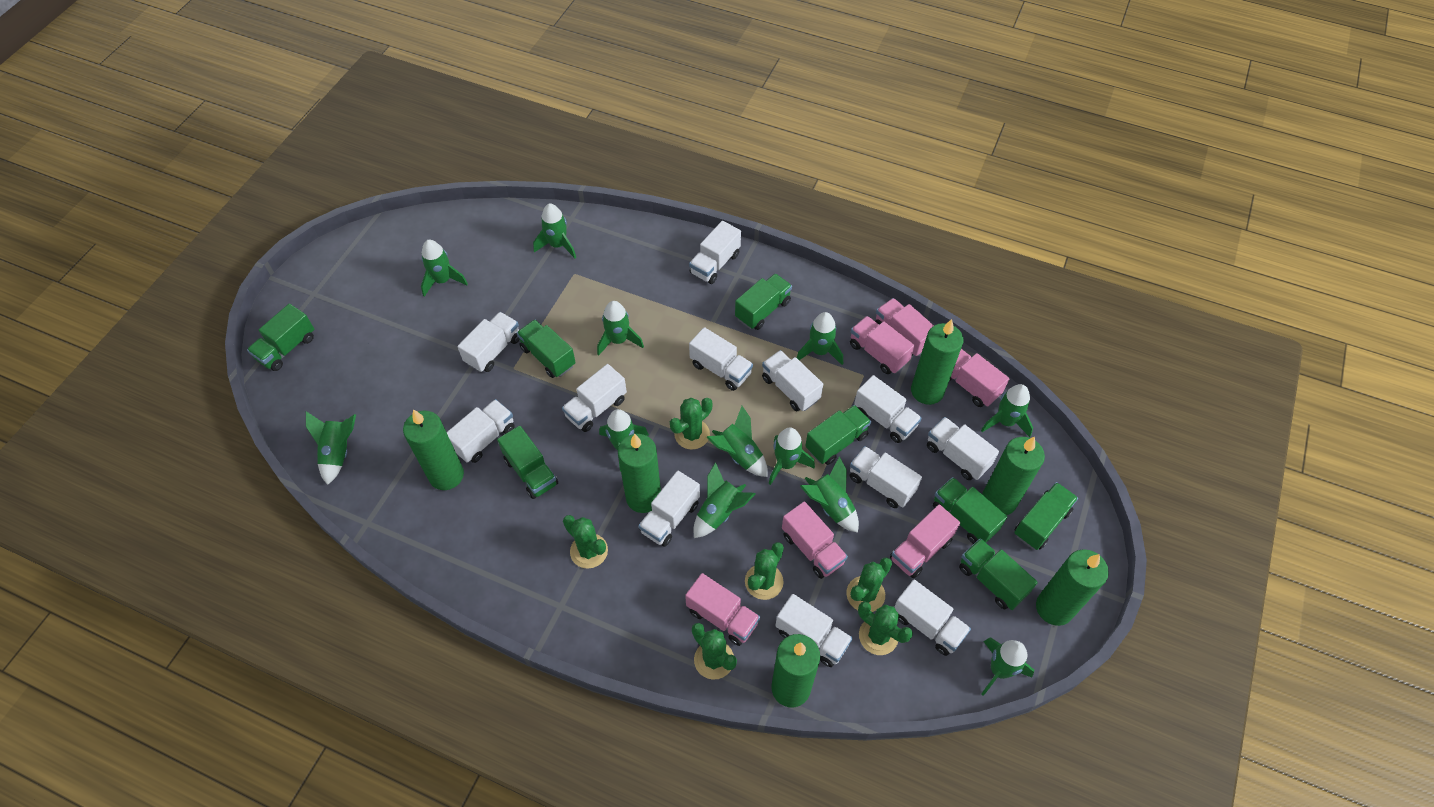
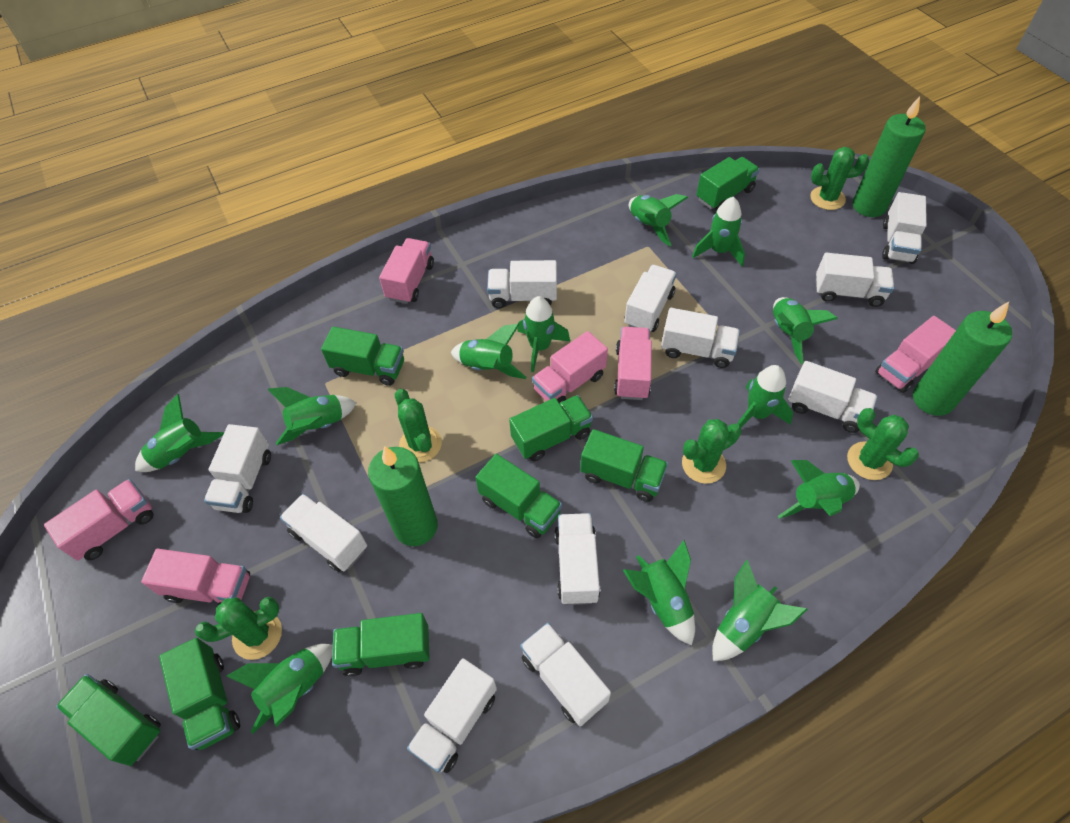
green cactus: 6 -> 5
green candle: 6 -> 3
white truck: 12 -> 11

